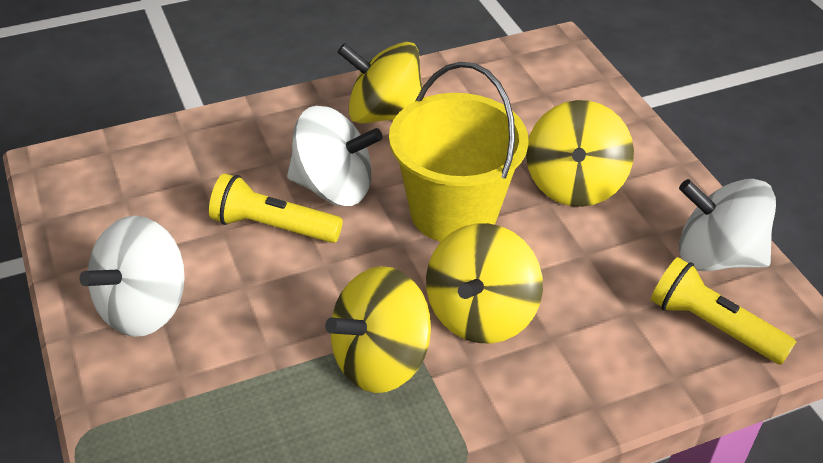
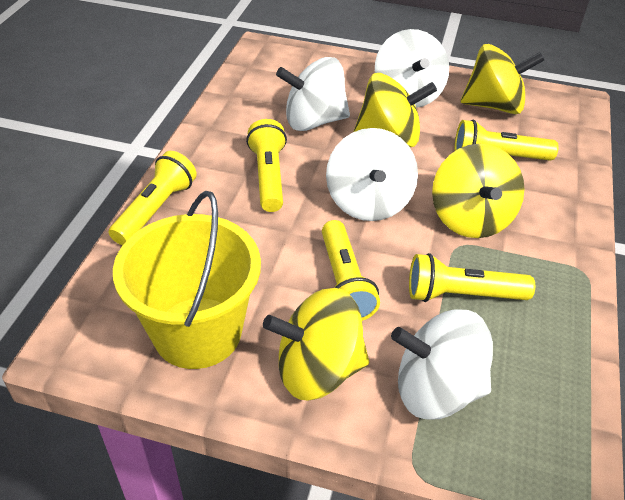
white spinning top: 3 -> 4
yellow flashlight: 2 -> 5

